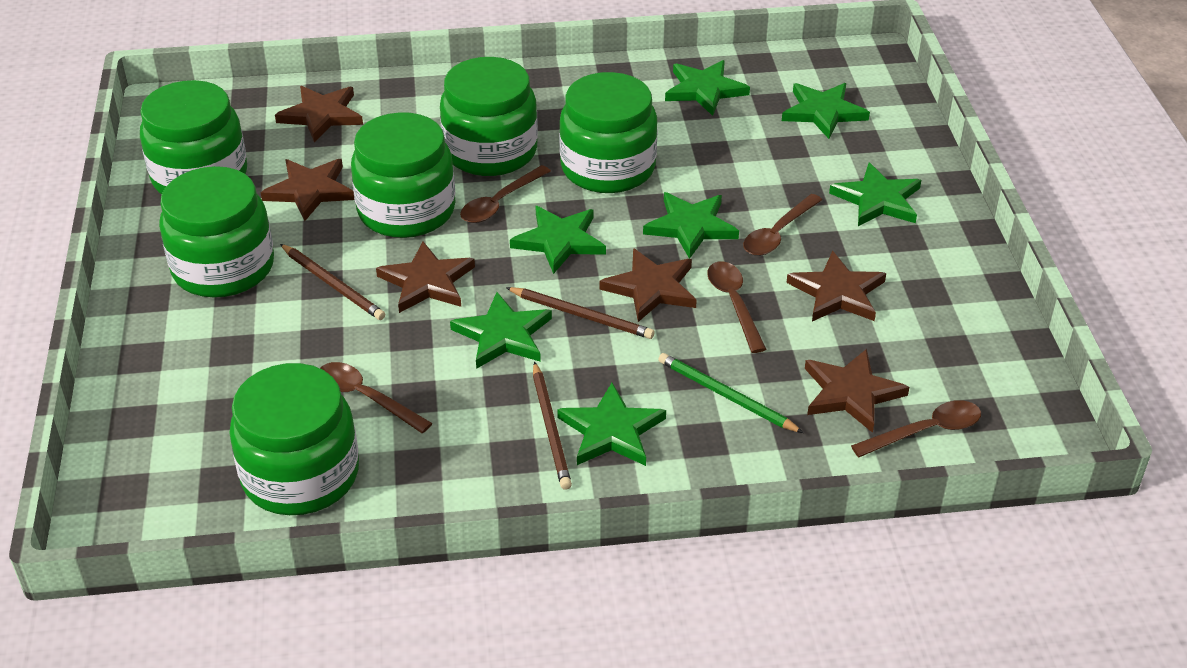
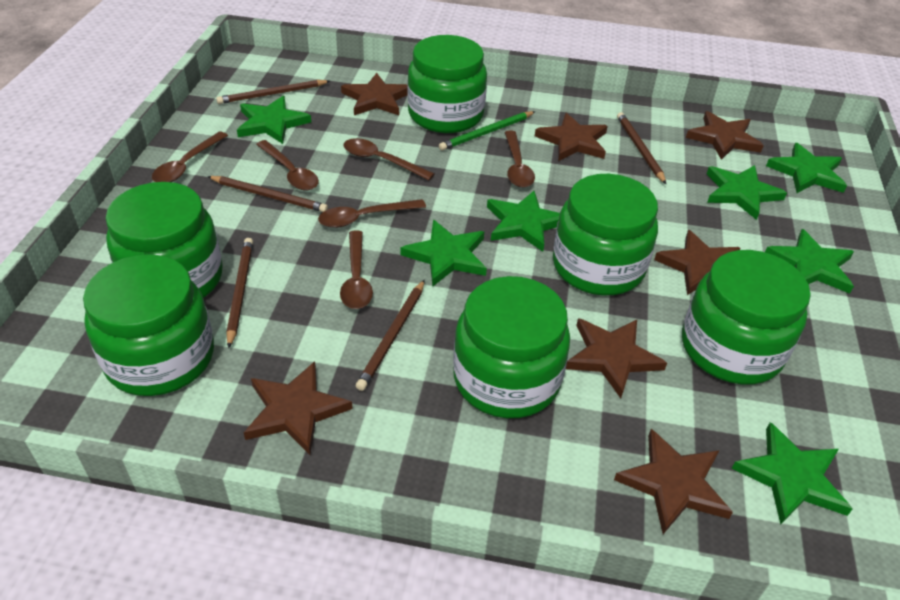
brown pencil: 3 -> 5
brown spoon: 5 -> 6
brown star: 6 -> 7

